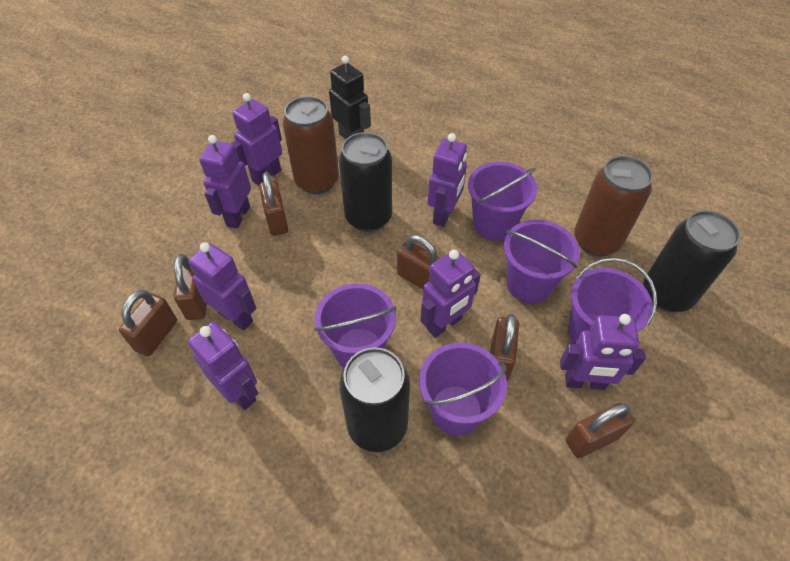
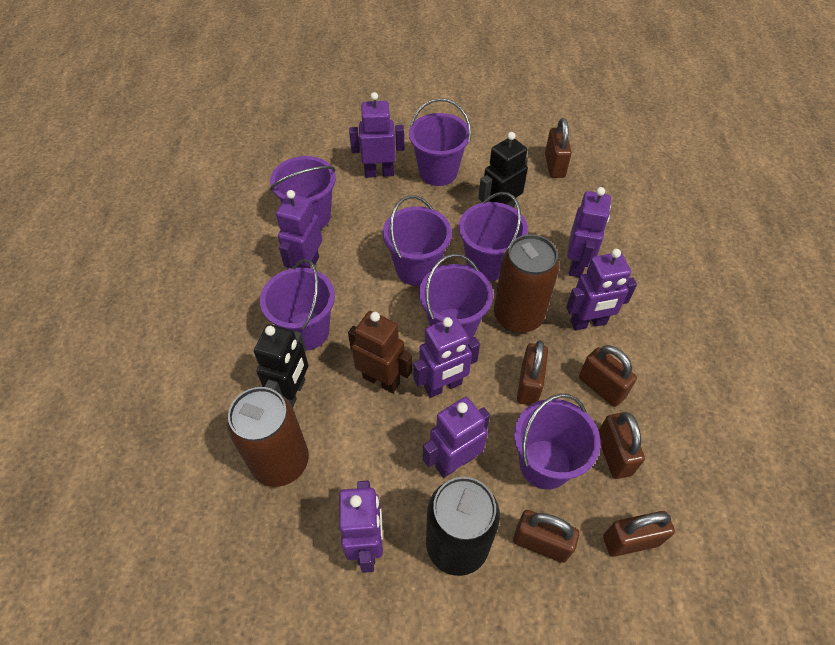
black can: 3 -> 1
black robot: 1 -> 2
brown robot: 0 -> 1
purple bucket: 5 -> 7

